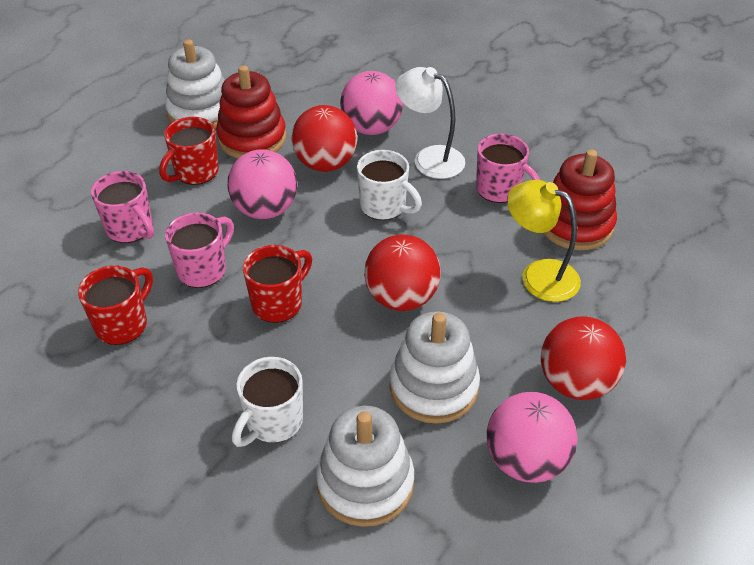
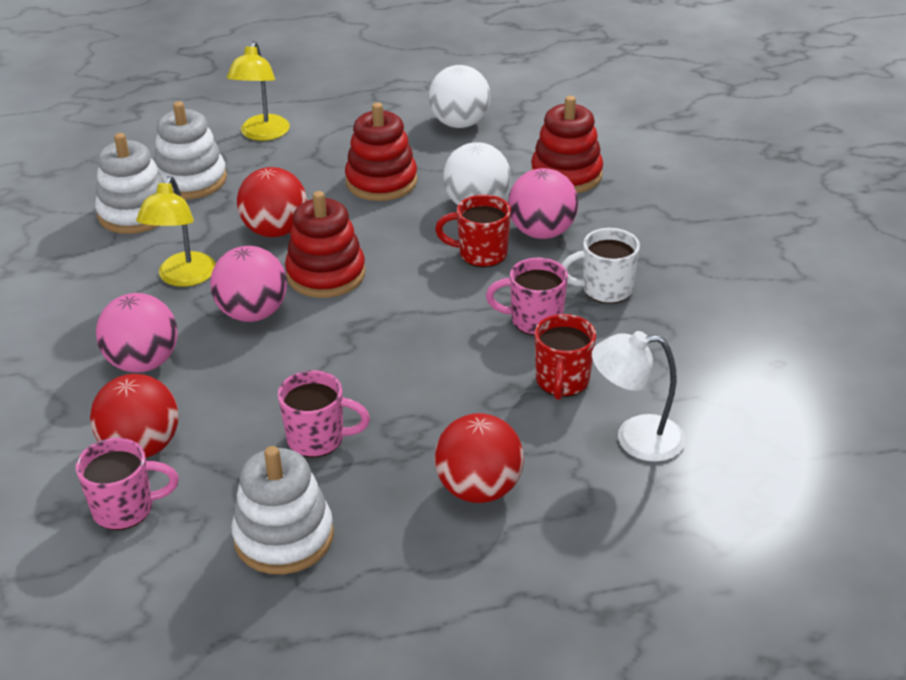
red mug: 3 -> 2
red stacking toy: 2 -> 3
white ball: 0 -> 2
white mug: 2 -> 1
yellow lamp: 1 -> 2

